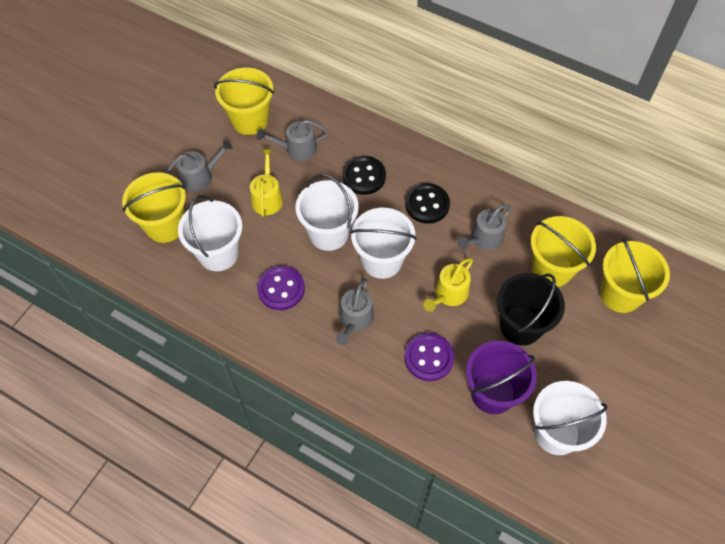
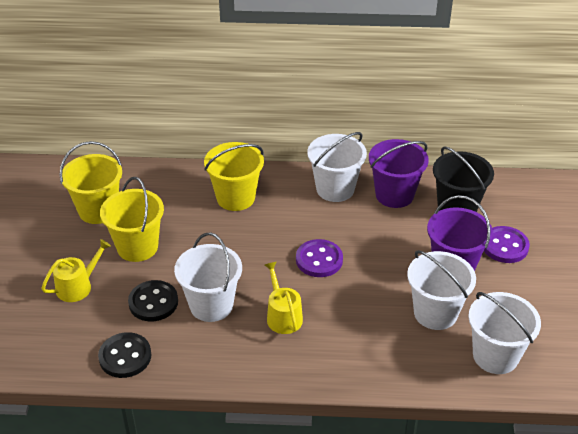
grey watering can: 4 -> 0
purple bucket: 1 -> 2
yellow bucket: 4 -> 3

